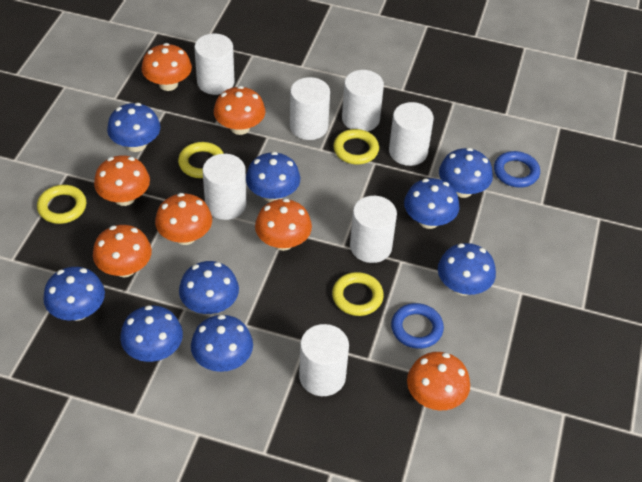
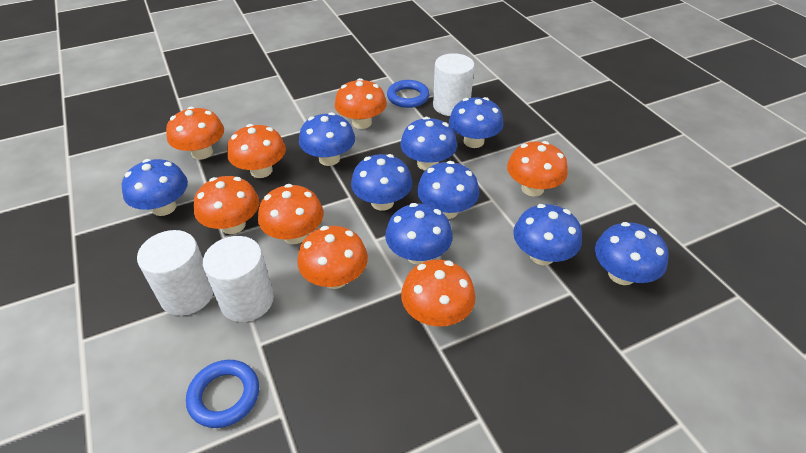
orange mushroom: 7 -> 8
white cylinder: 7 -> 3
yellow ring: 4 -> 0

